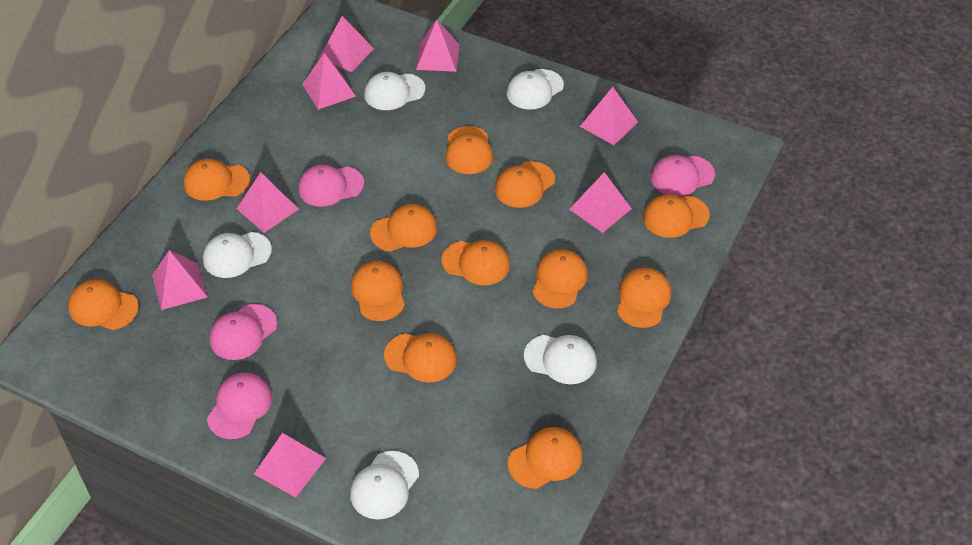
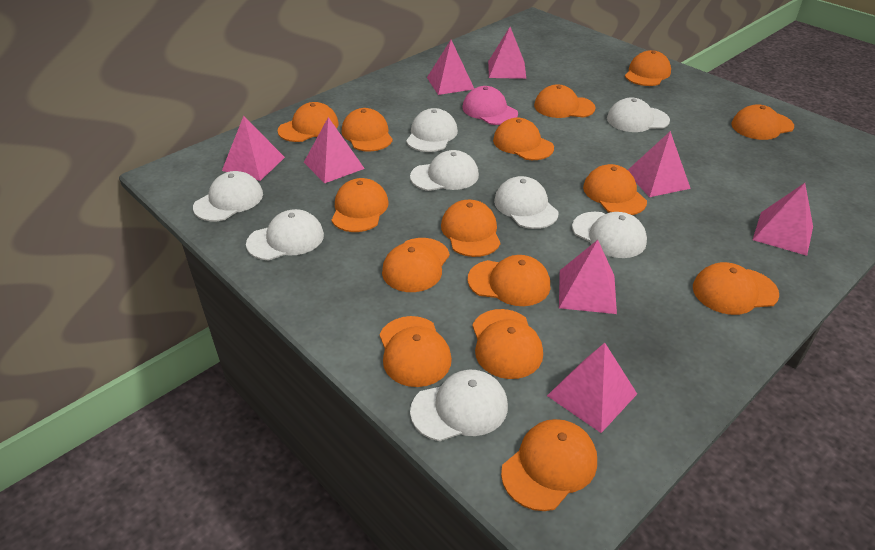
orange cap: 12 -> 15
pink cap: 4 -> 1
white cap: 5 -> 8

